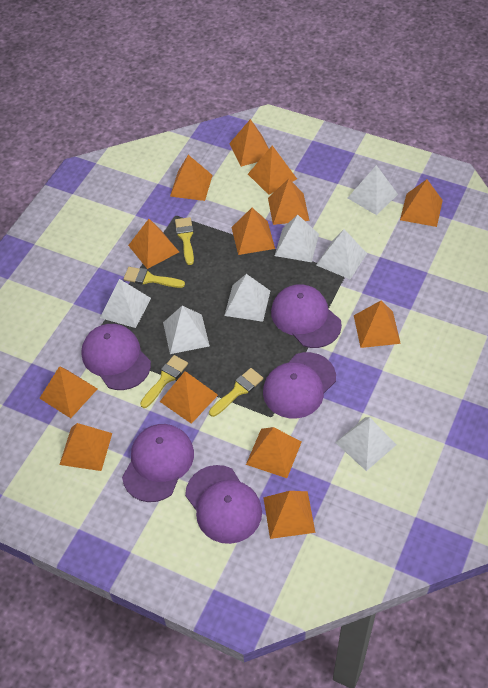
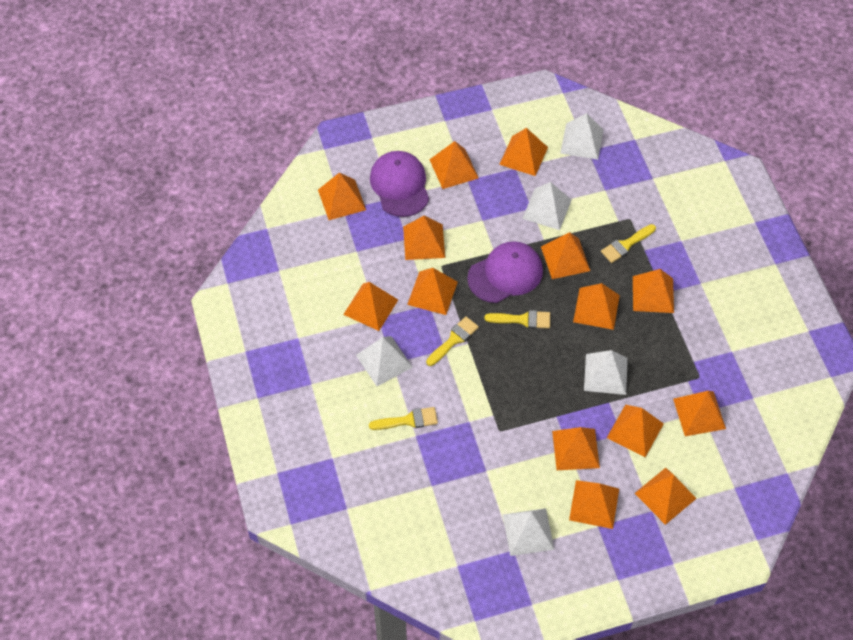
orange pyramid: 13 -> 14
purple cap: 5 -> 2
white pyramid: 7 -> 5

